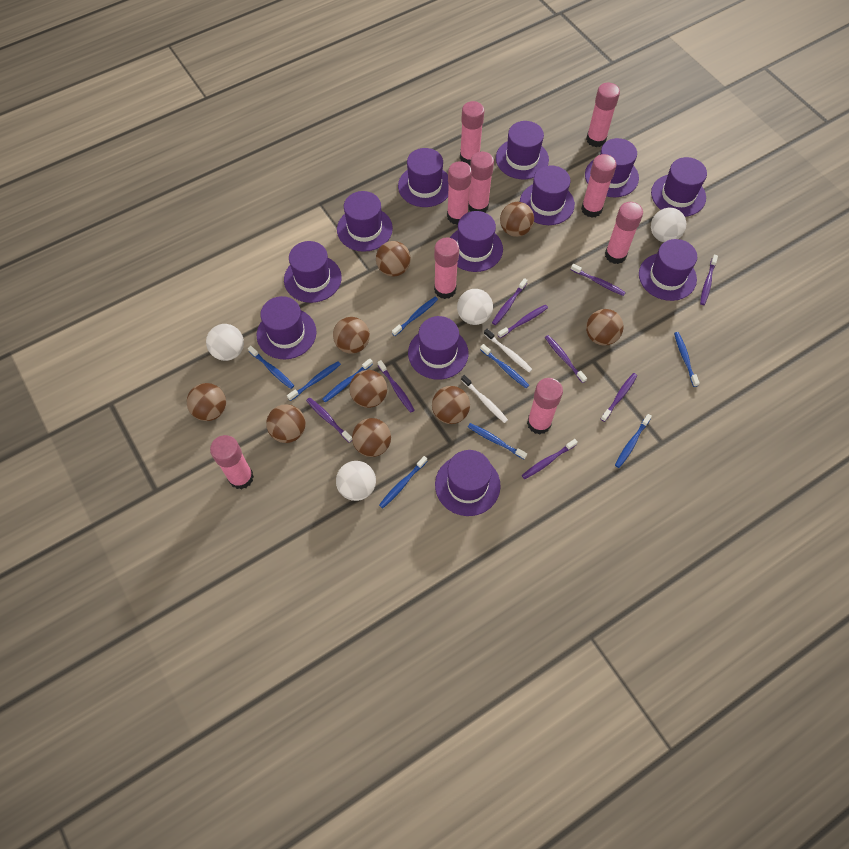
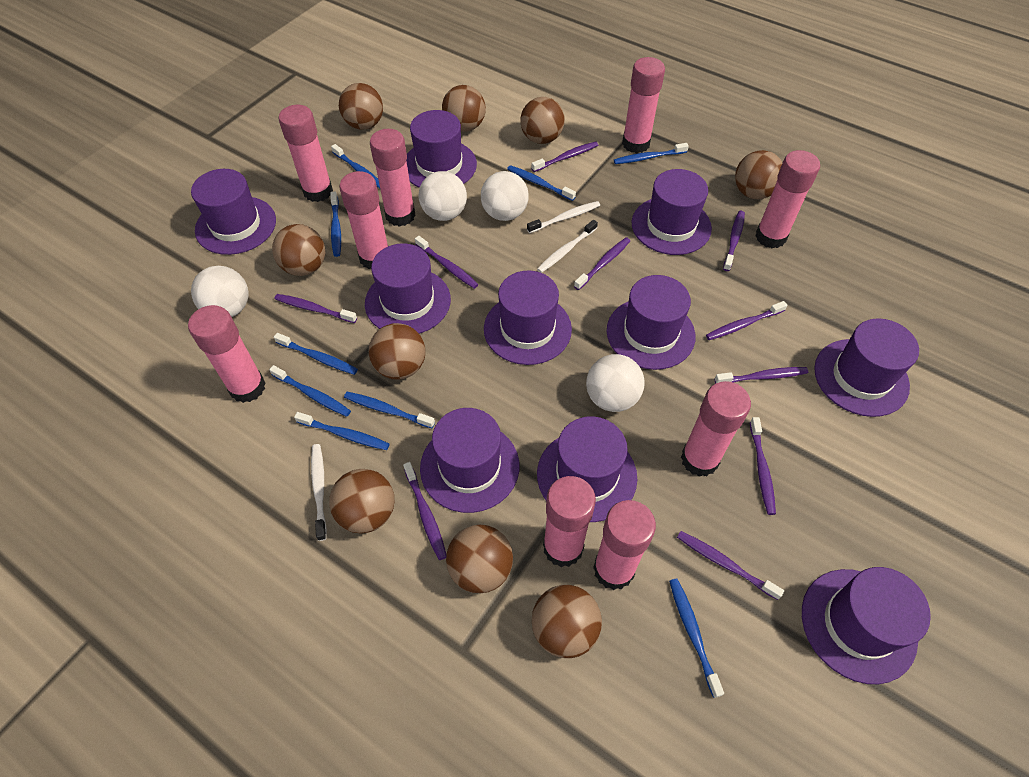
purple hat: 12 -> 10
purple toothbrush: 9 -> 10
white toothbrush: 2 -> 3

